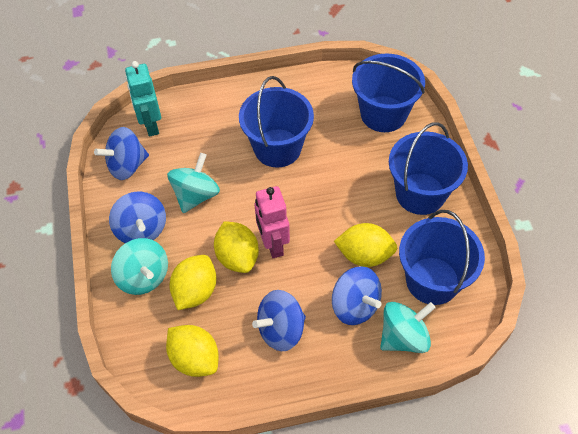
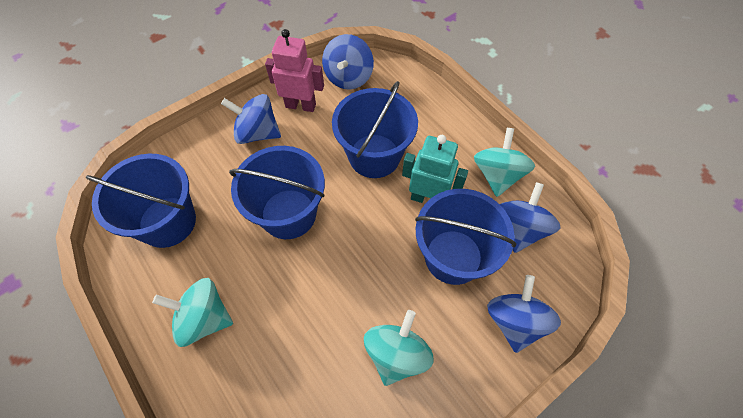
yellow lemon: 4 -> 0

